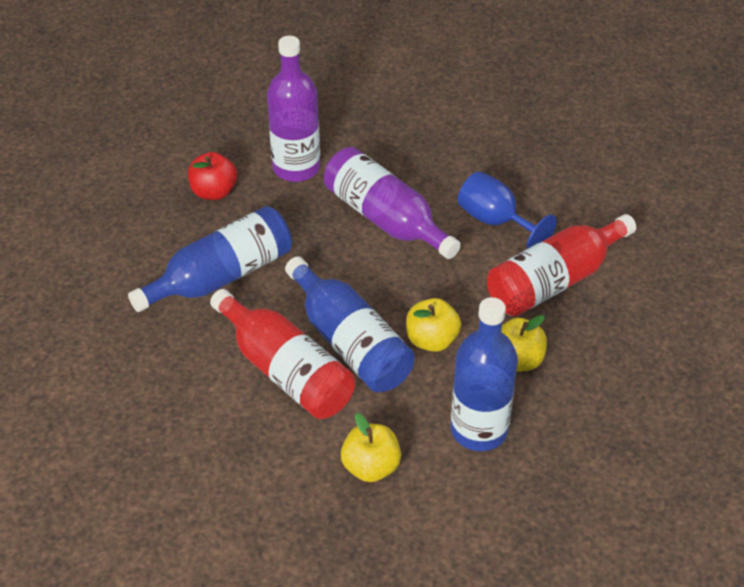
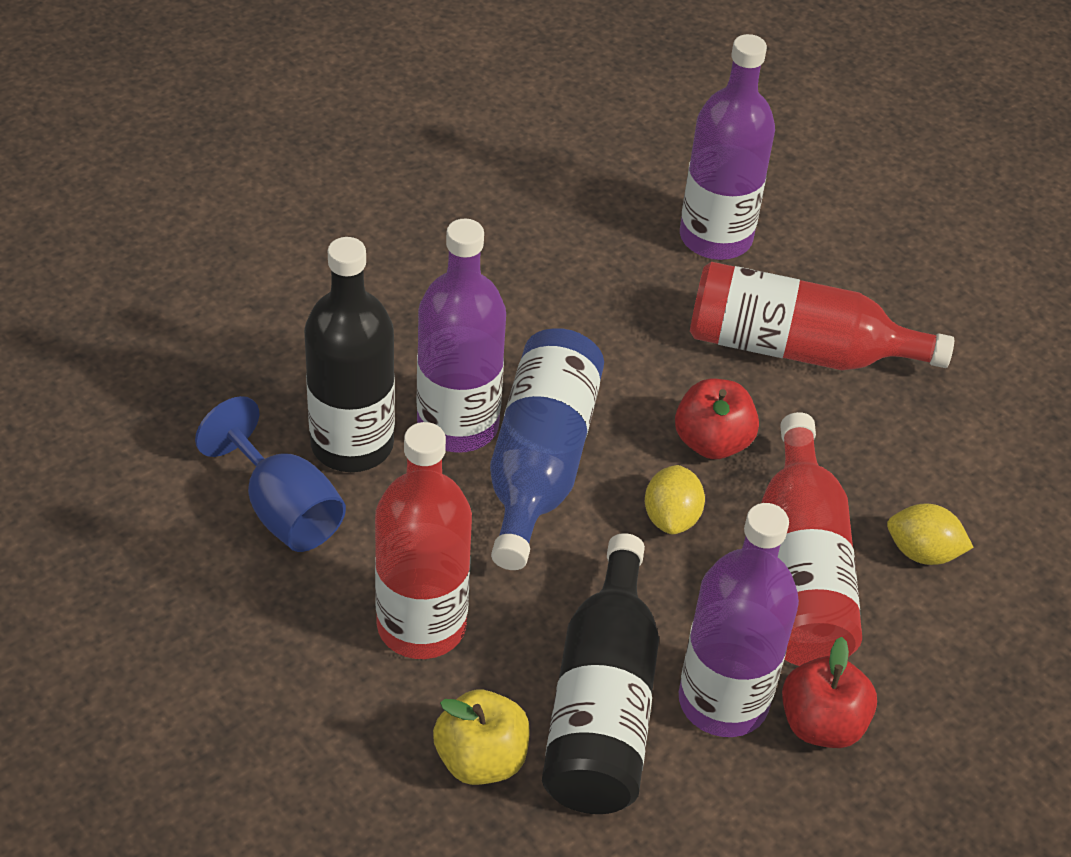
black bottle: 0 -> 2
blue bottle: 3 -> 1
purple bottle: 2 -> 3
red apple: 1 -> 2
red bottle: 2 -> 3
yellow apple: 3 -> 1
yellow lemon: 0 -> 2

